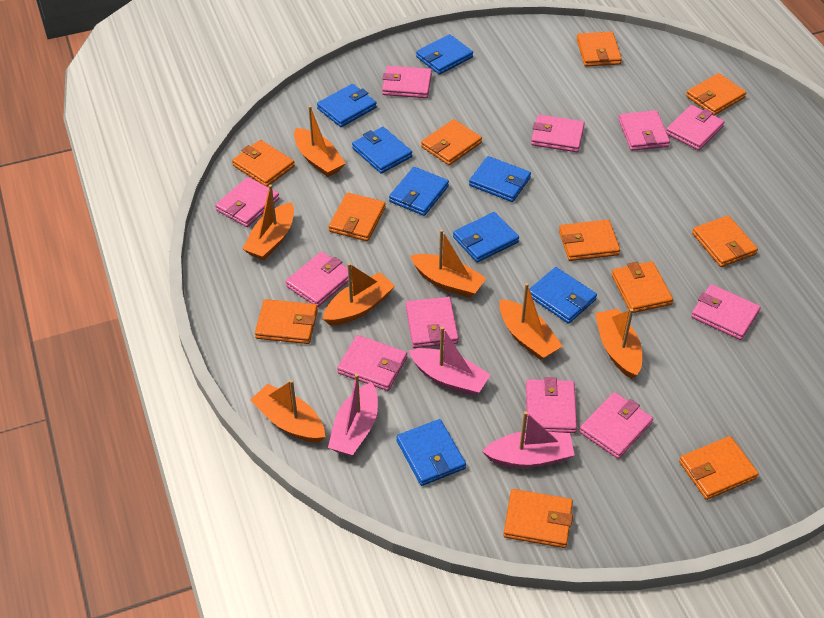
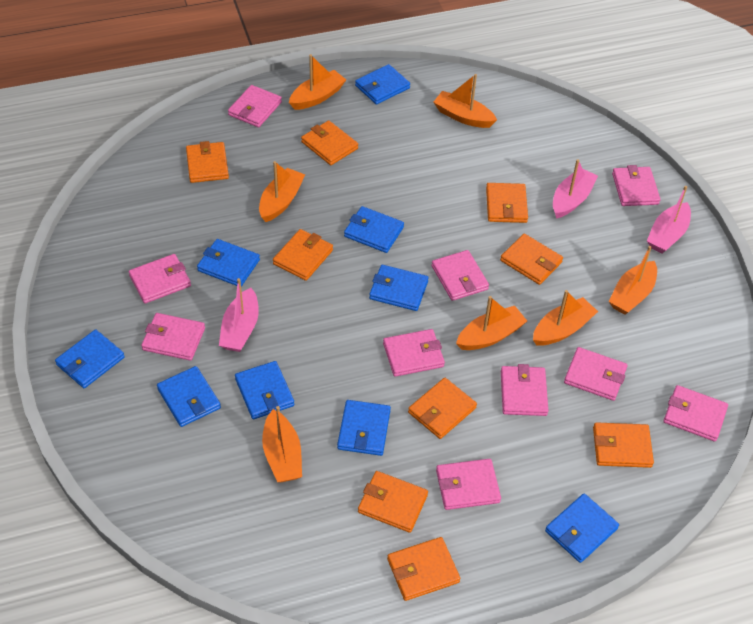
blue wallet: 8 -> 9
orange wallet: 11 -> 9
pink wallet: 11 -> 10

